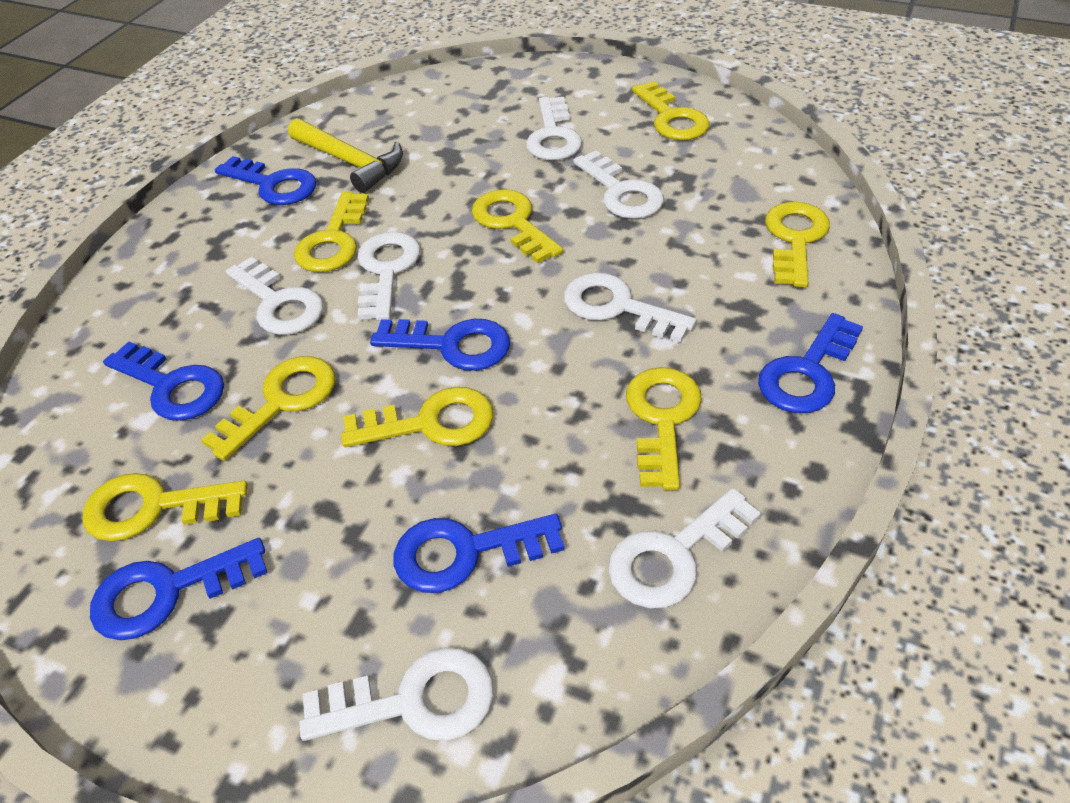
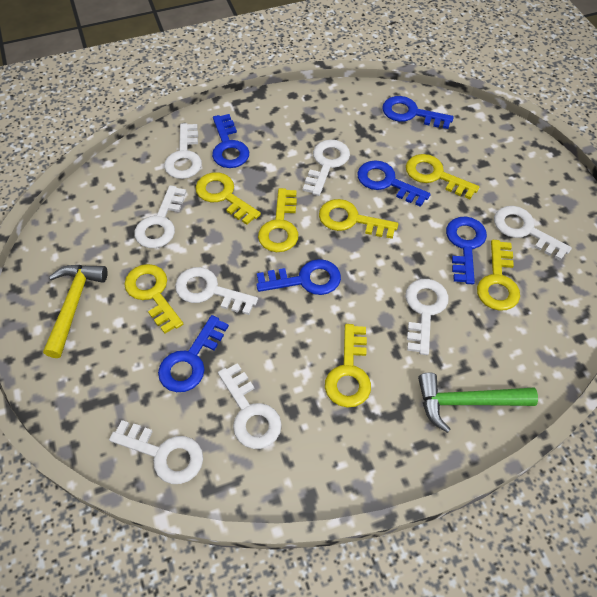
green hammer: 0 -> 1
white key: 7 -> 8
yellow key: 8 -> 7

